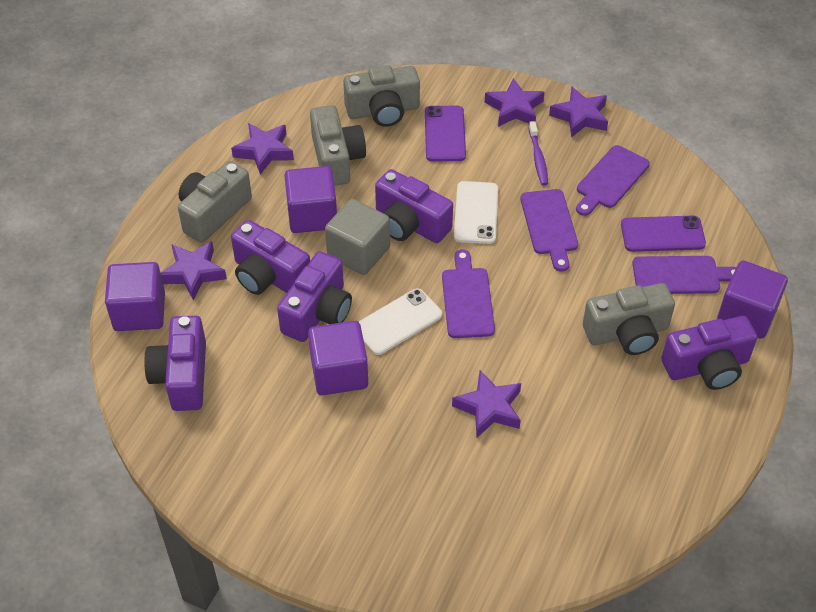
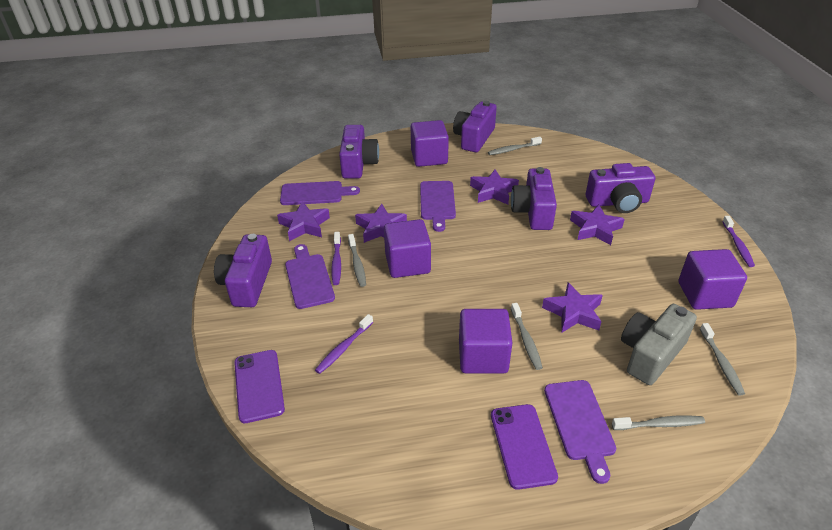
grey camera: 4 -> 1
grey cube: 1 -> 0
grey toothbrush: 0 -> 5
purple toothbrush: 1 -> 3
white phone: 2 -> 0

